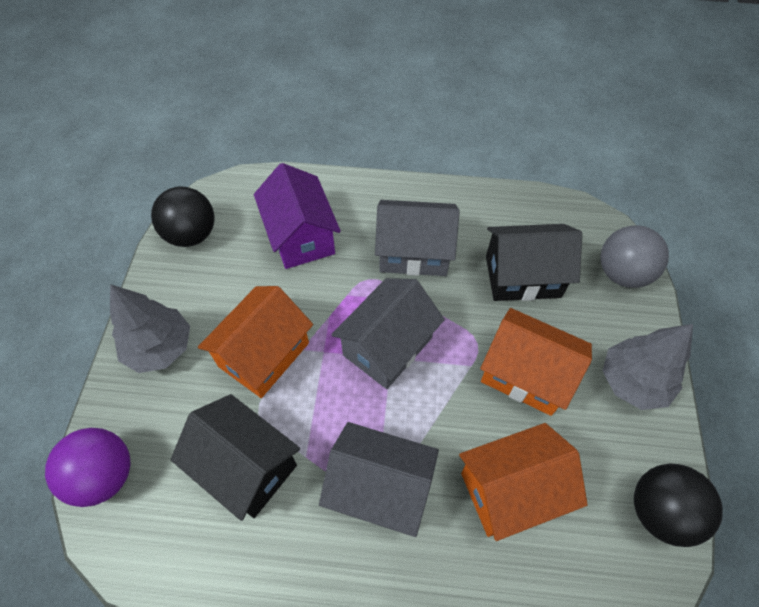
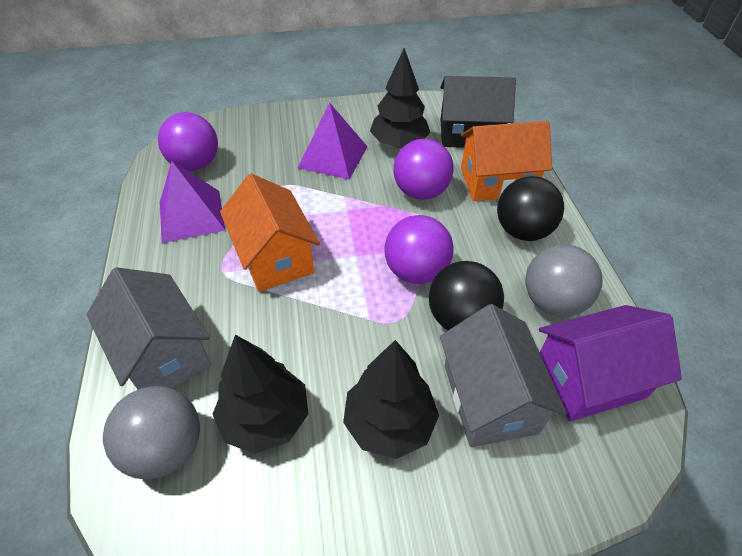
black house: 2 -> 1
black tree: 0 -> 3
grey ball: 1 -> 2
grey house: 3 -> 2
grey tree: 2 -> 0
orange house: 3 -> 2
purple ball: 1 -> 3
purple pyramid: 0 -> 2

